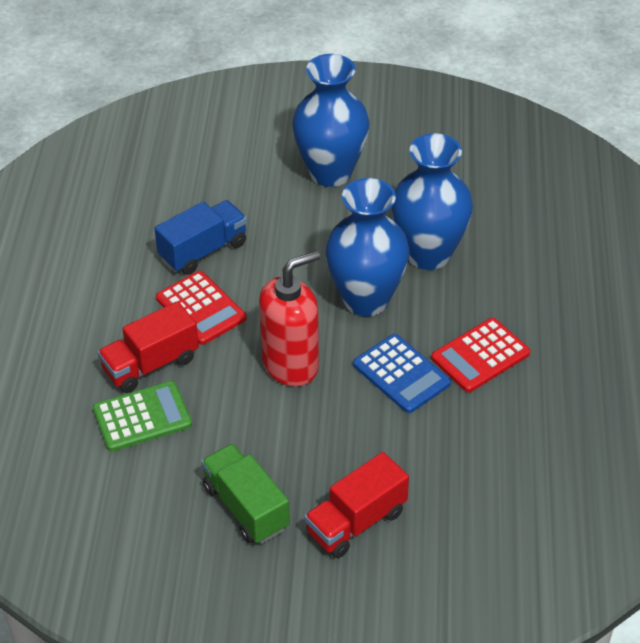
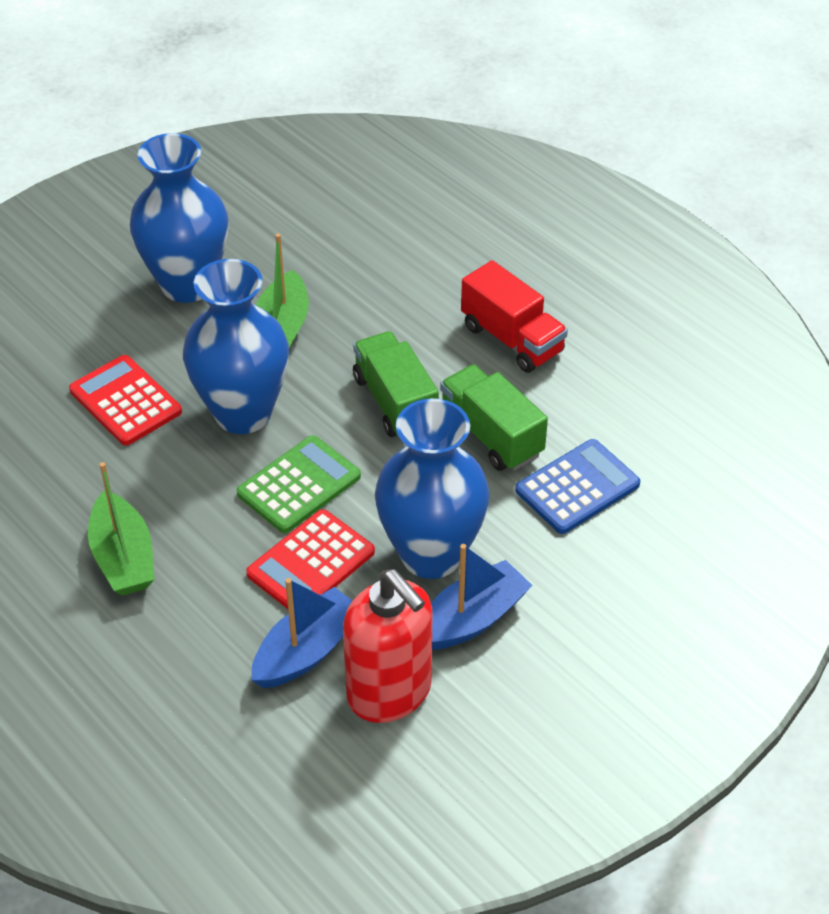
blue boat: 0 -> 2
blue truck: 1 -> 0
green boat: 0 -> 2
green truck: 1 -> 2
red truck: 2 -> 1

